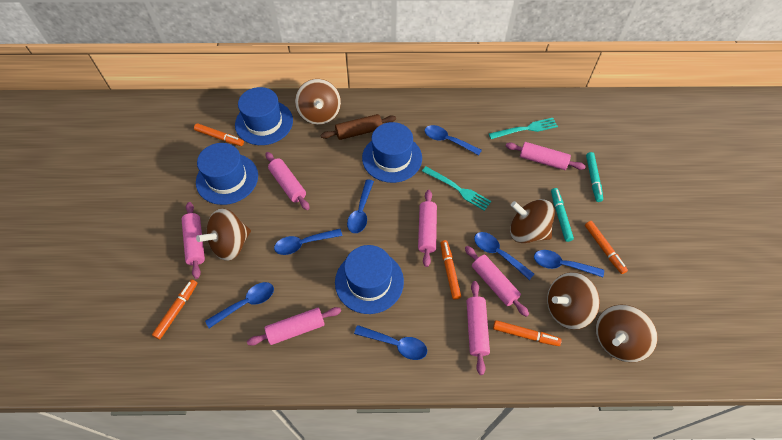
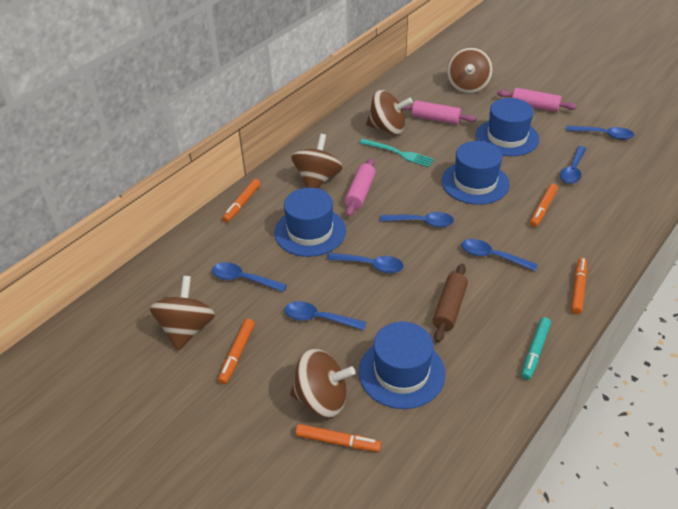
pink rolling pin: 7 -> 3
turquoise fork: 2 -> 1
turquoise marker: 2 -> 1

